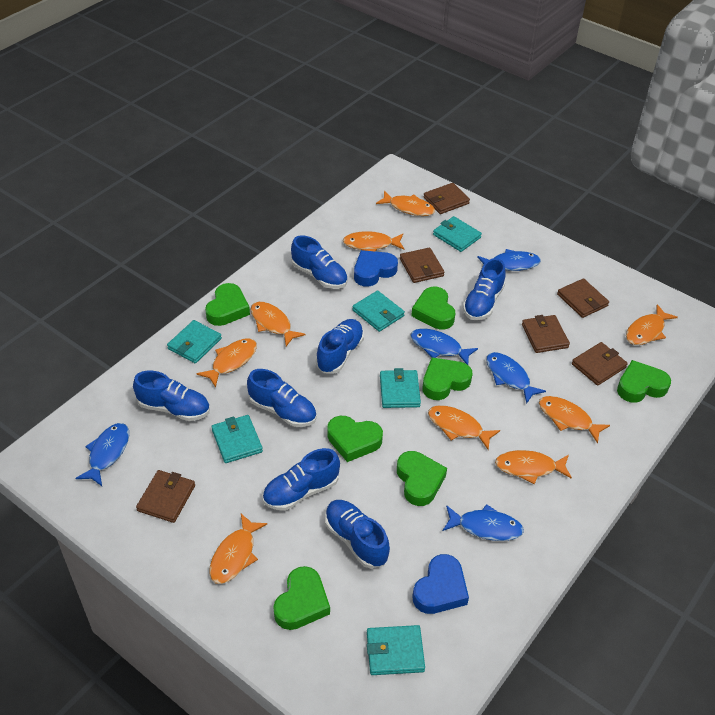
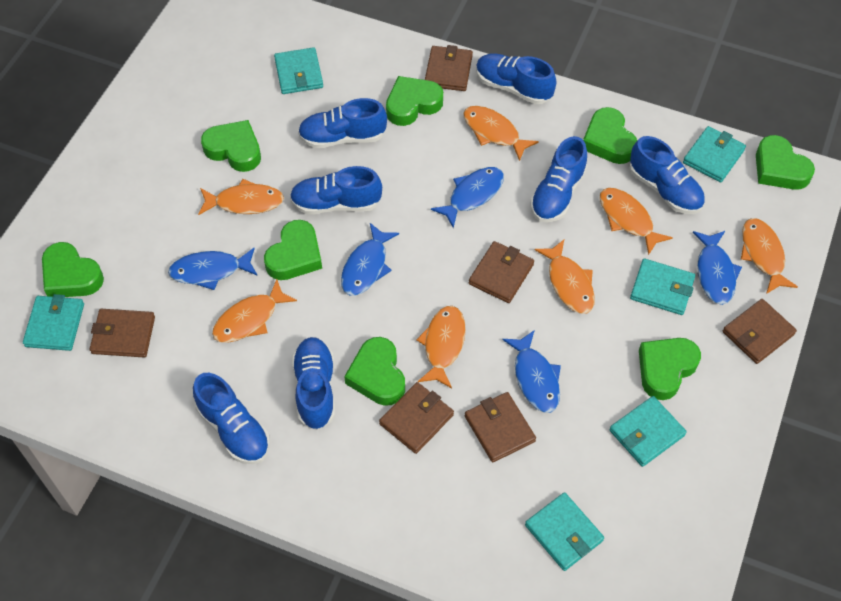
blue heart: 2 -> 0
green heart: 7 -> 8
orange fish: 9 -> 7

